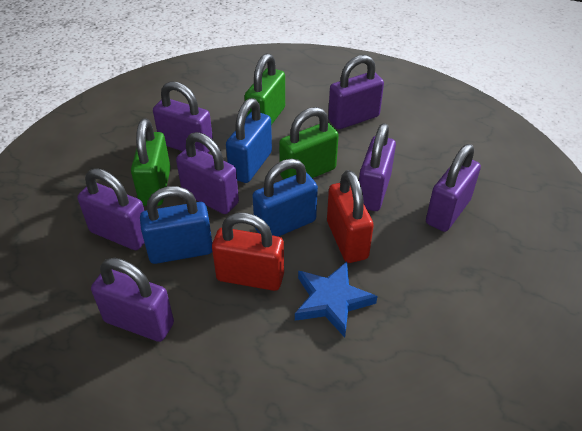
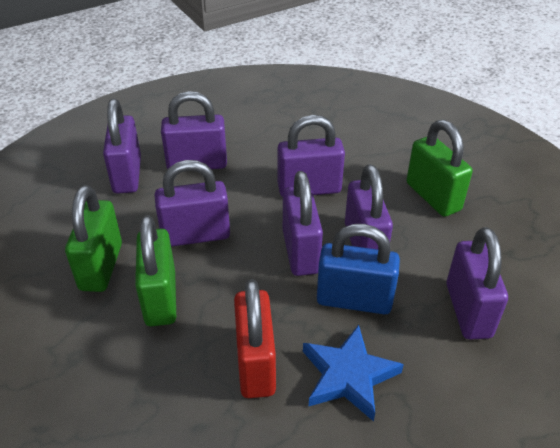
blue padlock: 3 -> 1
red padlock: 2 -> 1

